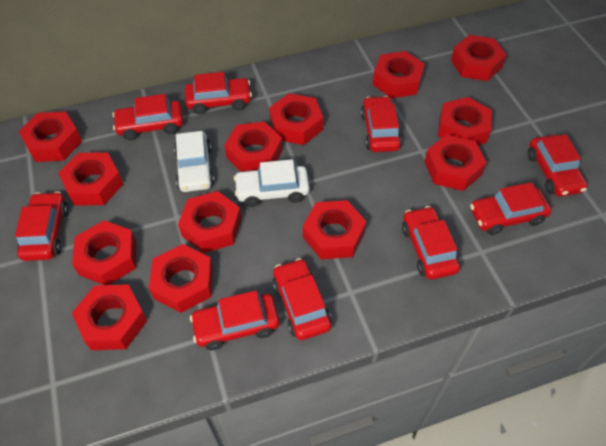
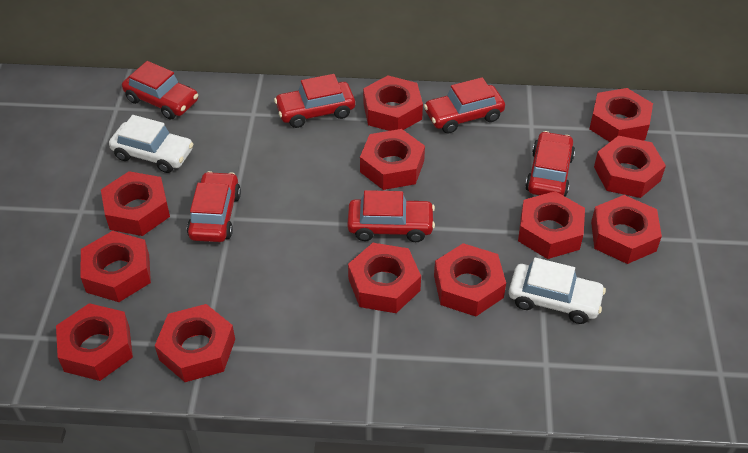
red car: 9 -> 6
red nut: 13 -> 12

